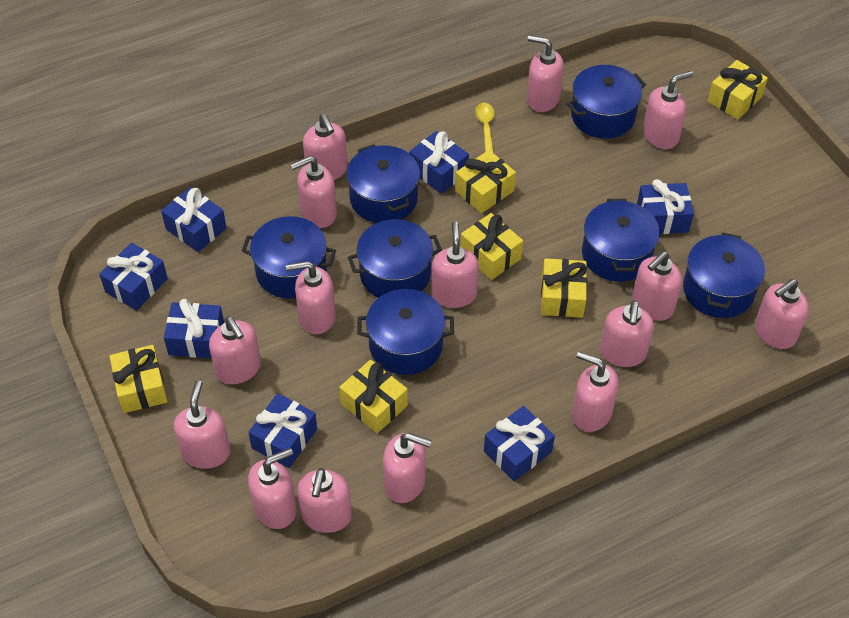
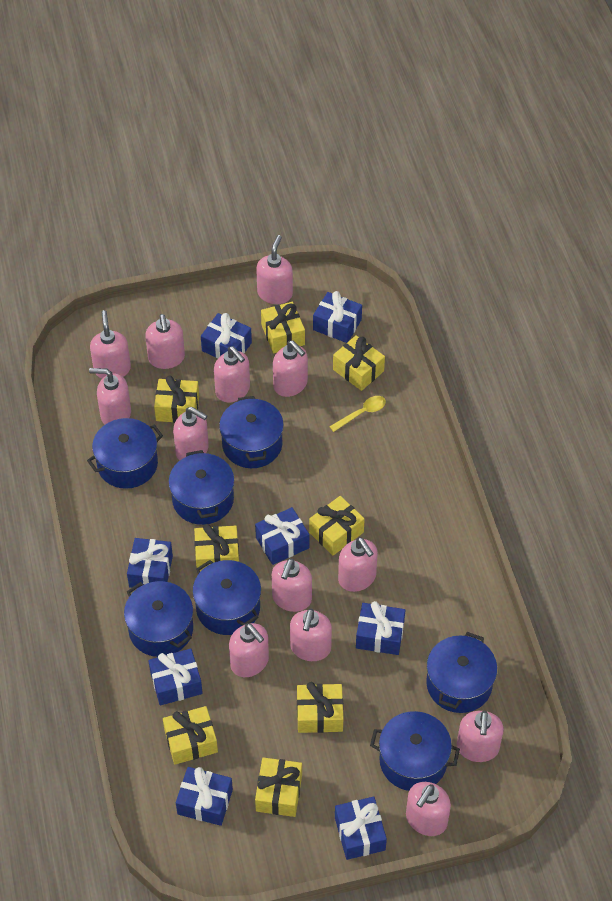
blue gift: 7 -> 8
pink soap dispenser: 15 -> 13
yellow gift: 6 -> 8

